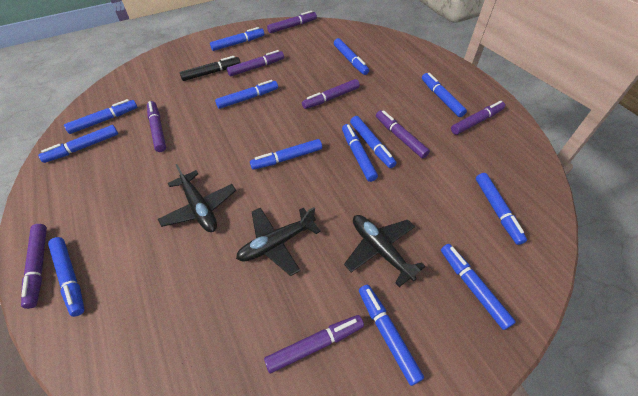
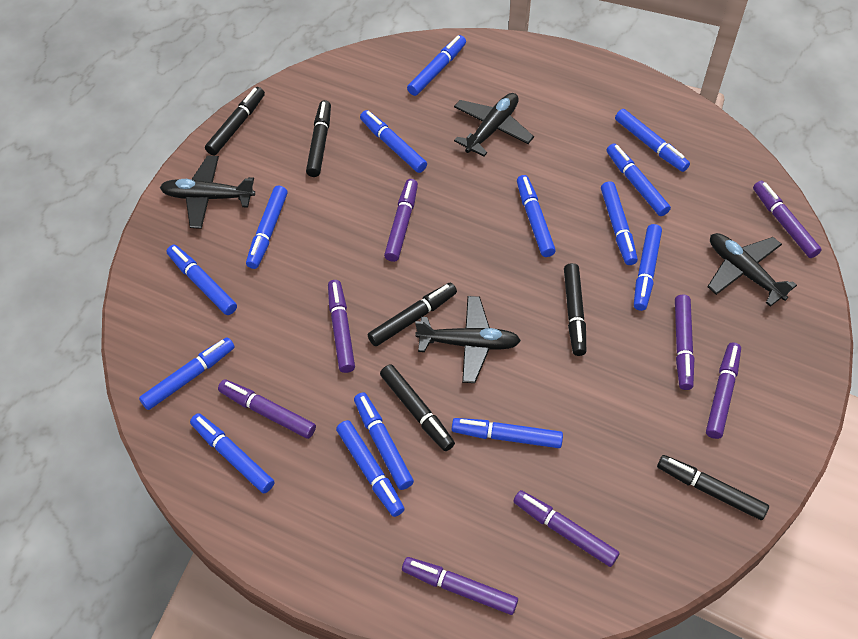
black marker: 1 -> 6
black plane: 3 -> 4
blue marker: 13 -> 14

